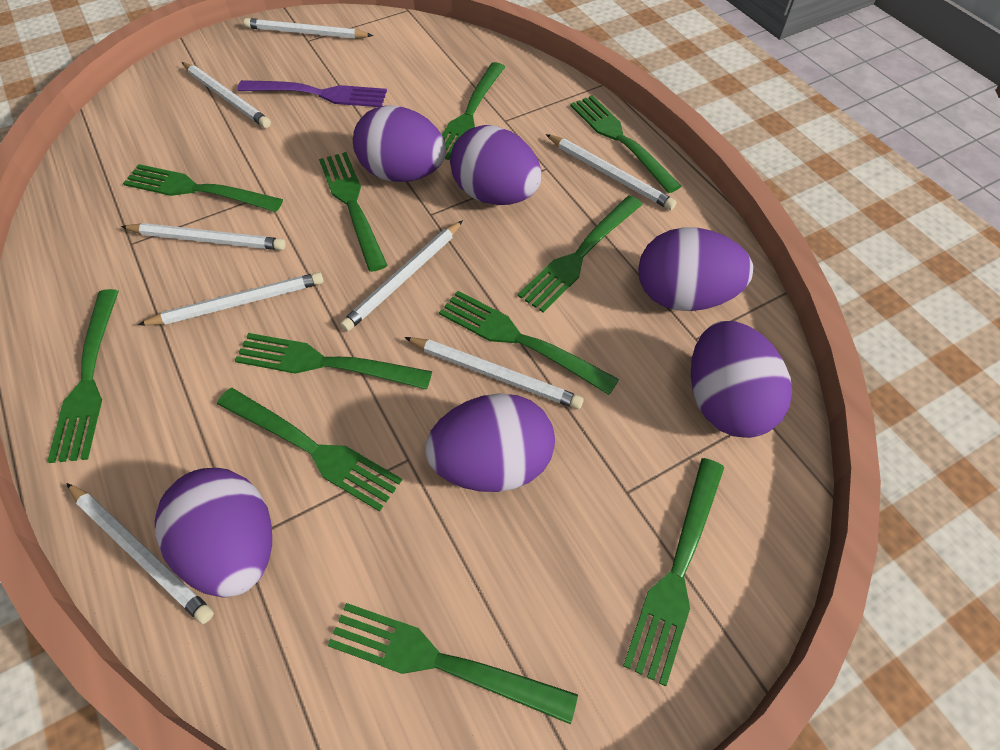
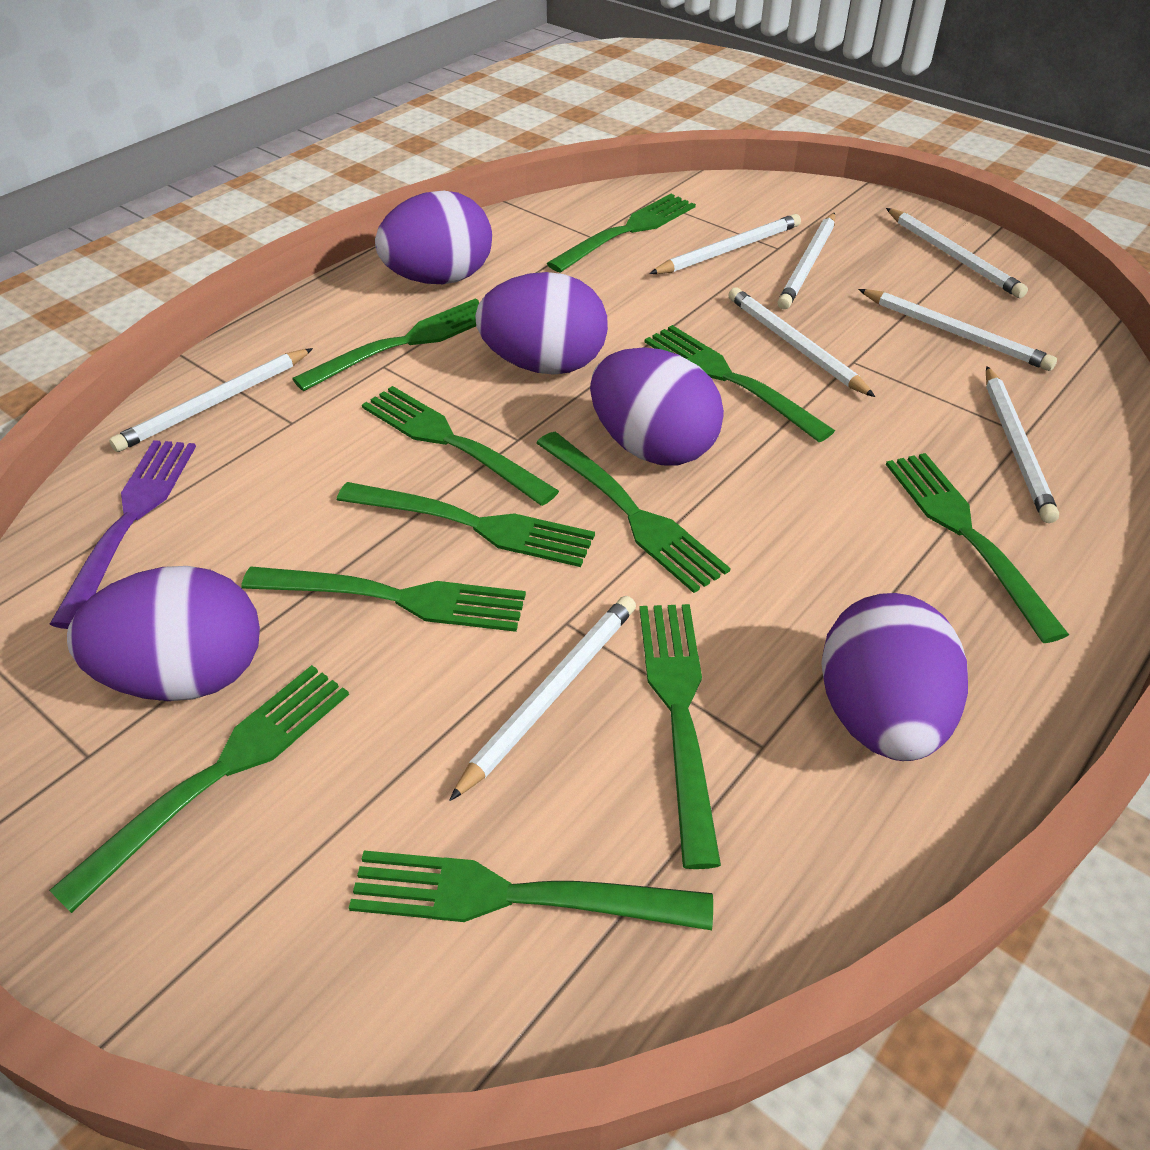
purple egg: 6 -> 5

